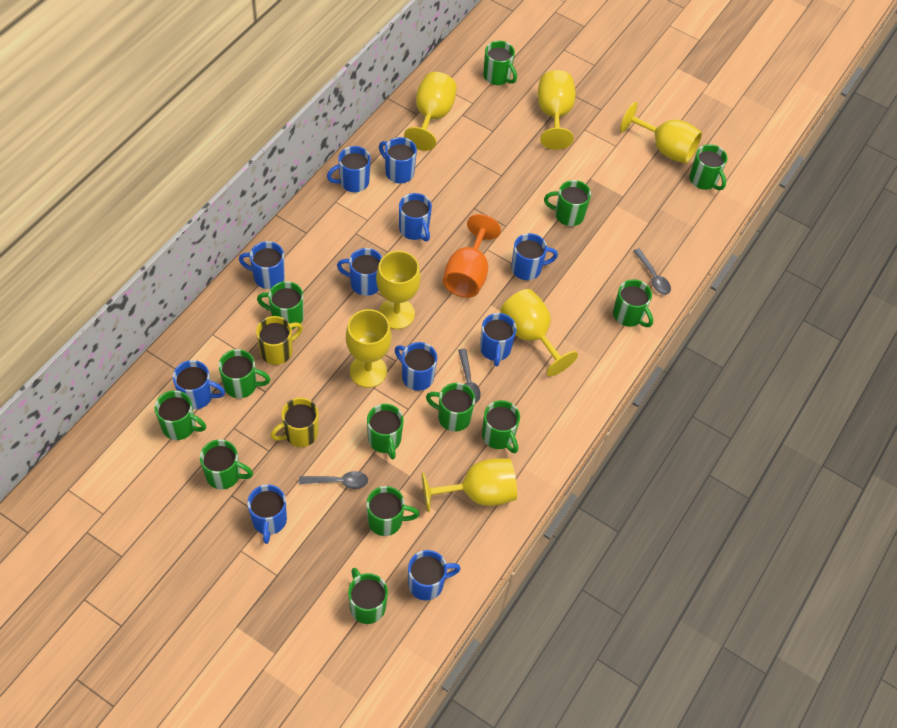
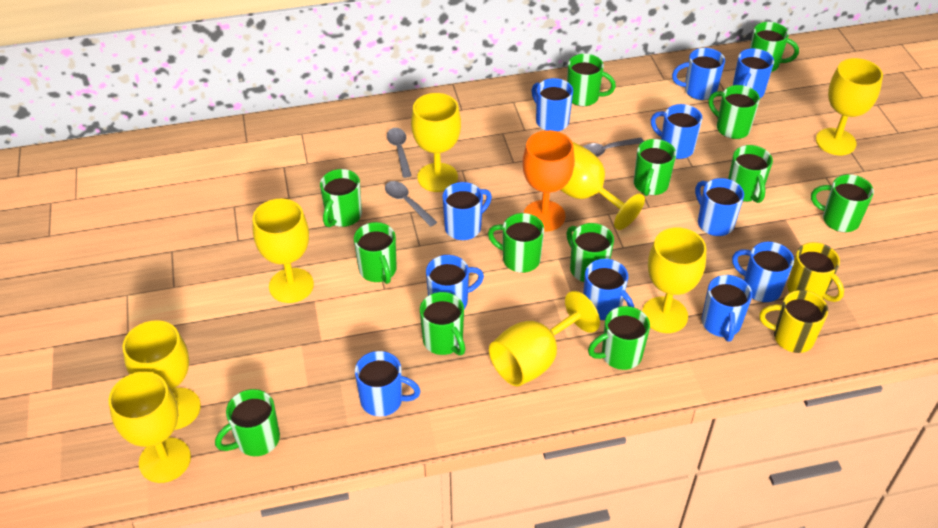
yellow goblet: 7 -> 8

